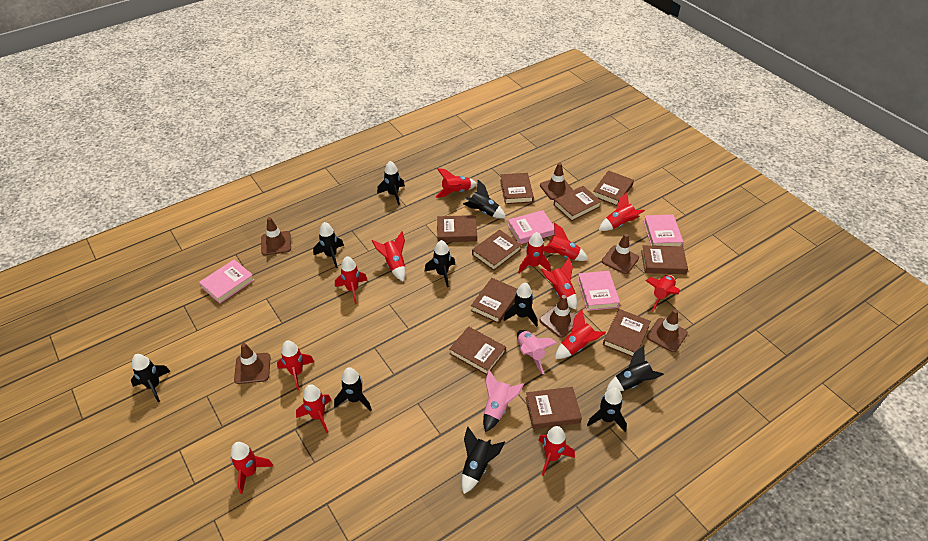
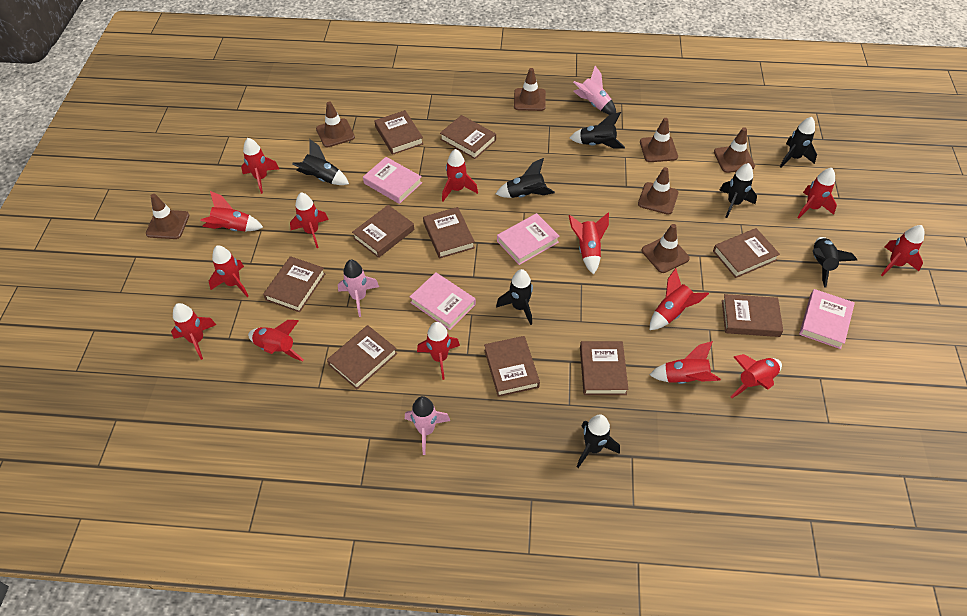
black rocket: 10 -> 8
brown traffic cone: 6 -> 7
pink rocket: 2 -> 3
red rocket: 13 -> 14

